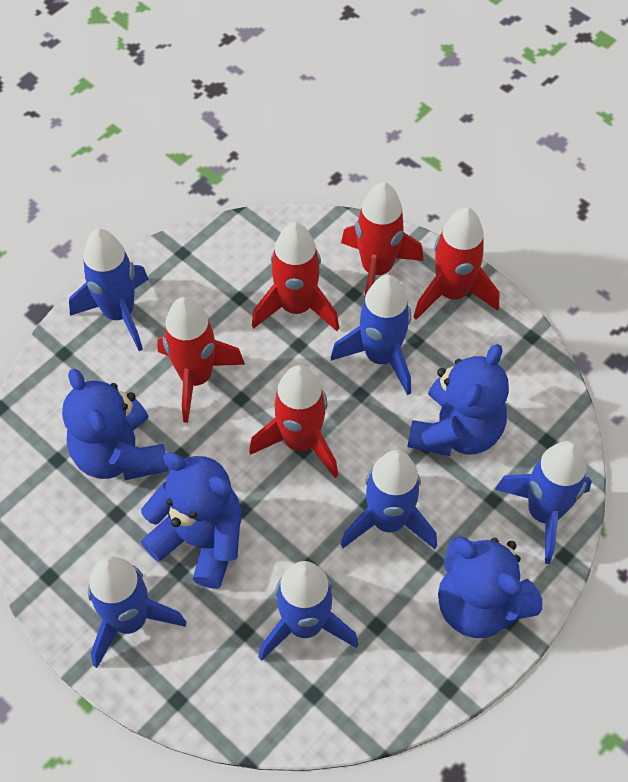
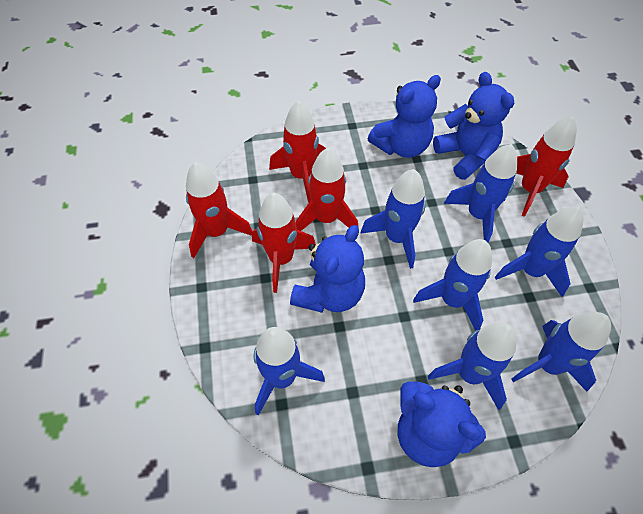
blue rocket: 6 -> 7

